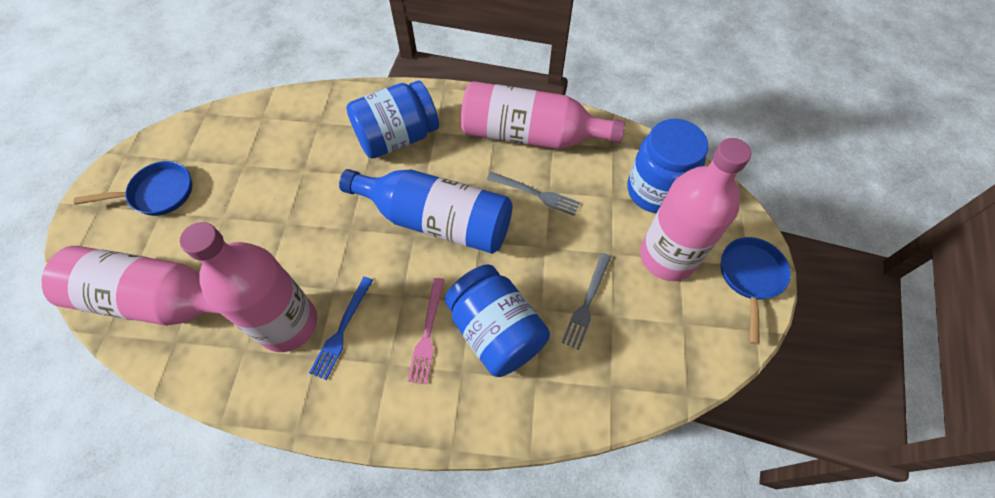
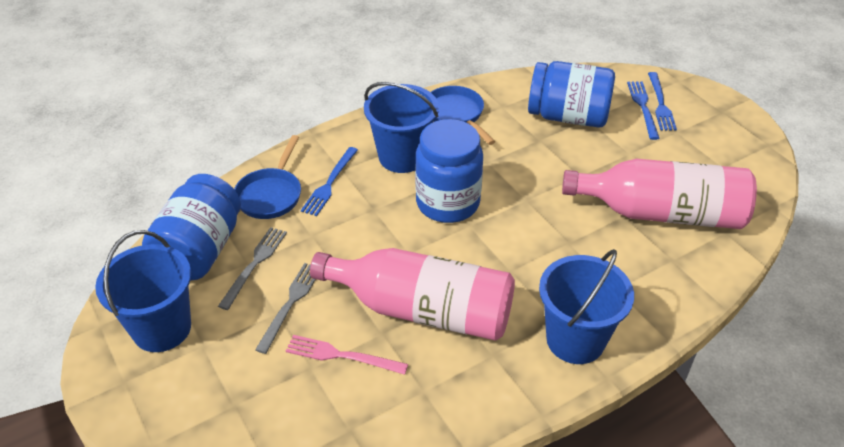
blue bottle: 1 -> 0
blue bucket: 0 -> 3
blue fork: 1 -> 3
pink bottle: 4 -> 2

